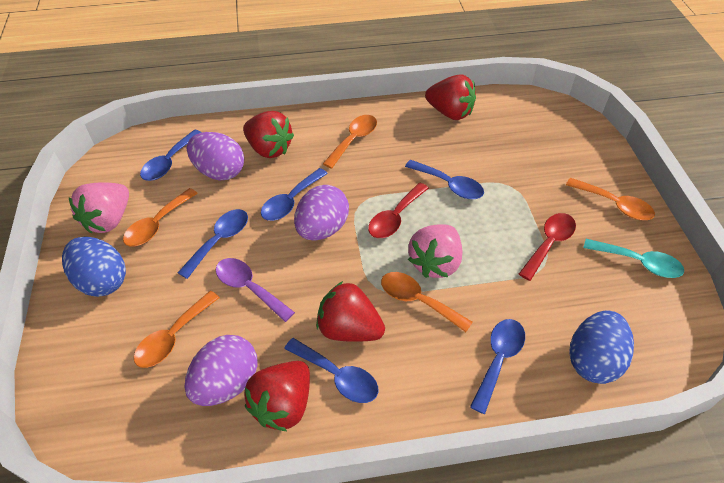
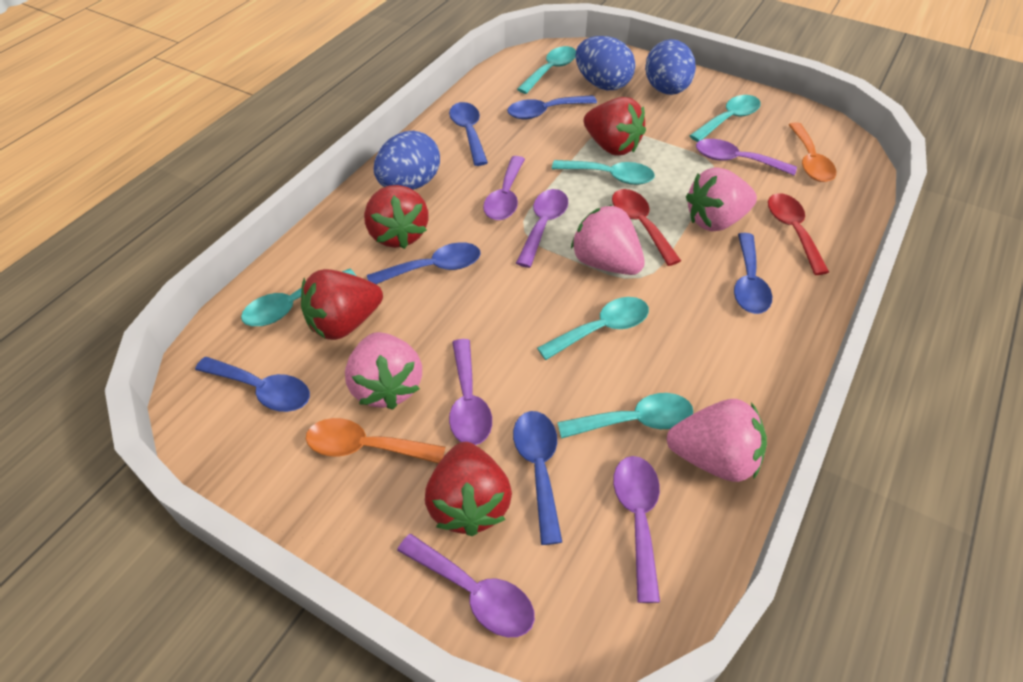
blue egg: 2 -> 3
orange spoon: 5 -> 2
pink strawberry: 2 -> 4
purple egg: 3 -> 0
purple spoon: 1 -> 6
turquoise spoon: 1 -> 6

